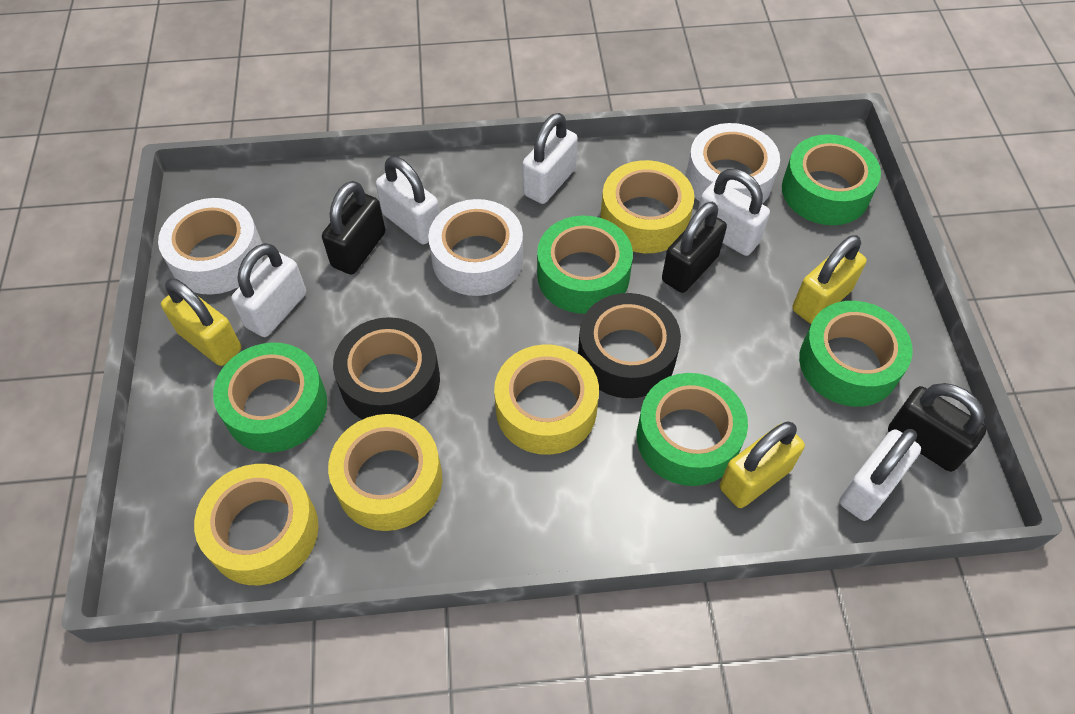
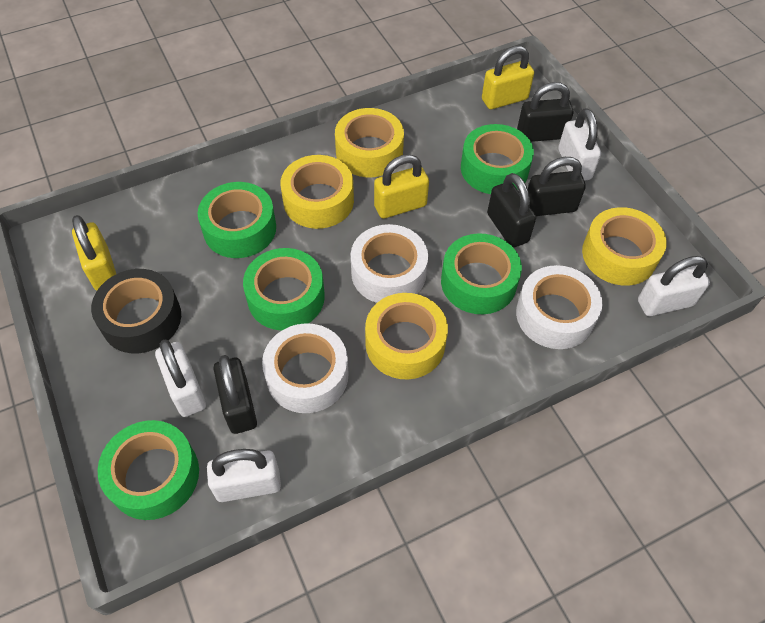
black padlock: 3 -> 4
black tape: 2 -> 1
white padlock: 5 -> 4

